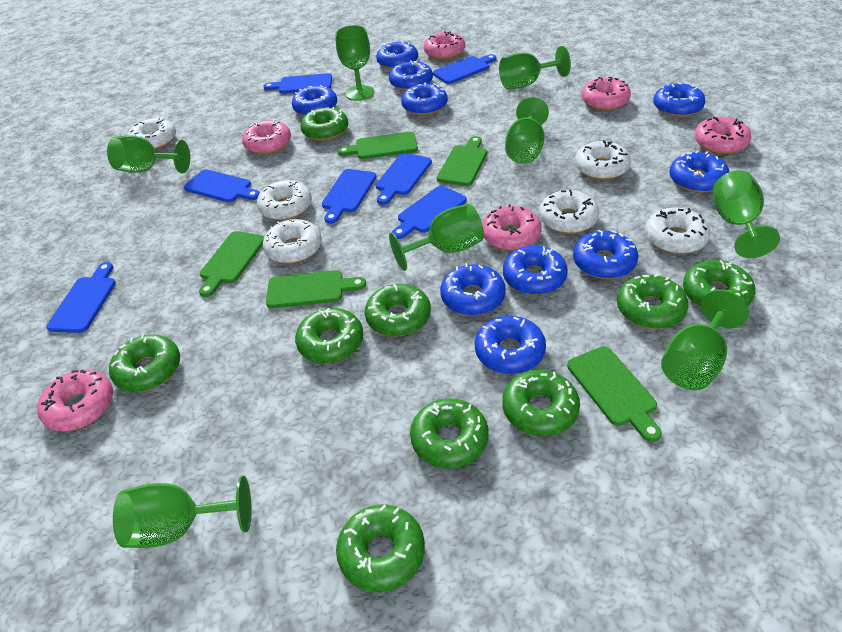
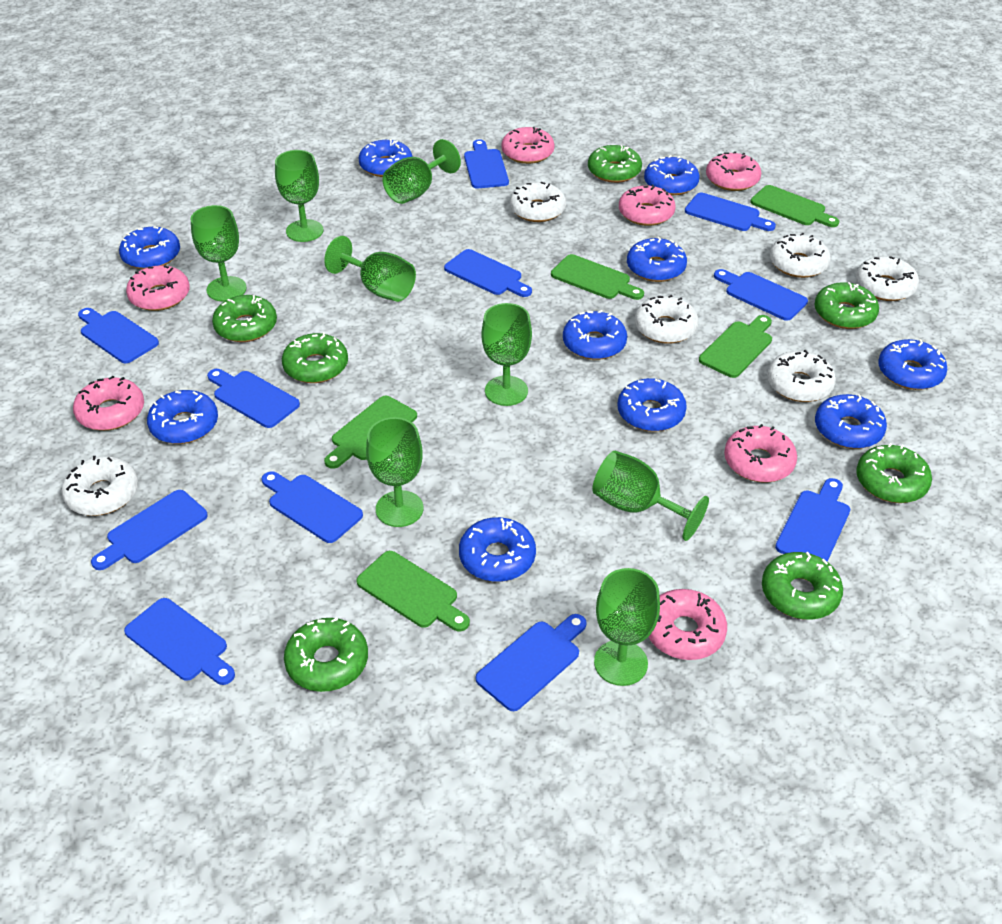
blue cutting board: 7 -> 11
green donut: 9 -> 7
pink donut: 6 -> 7

